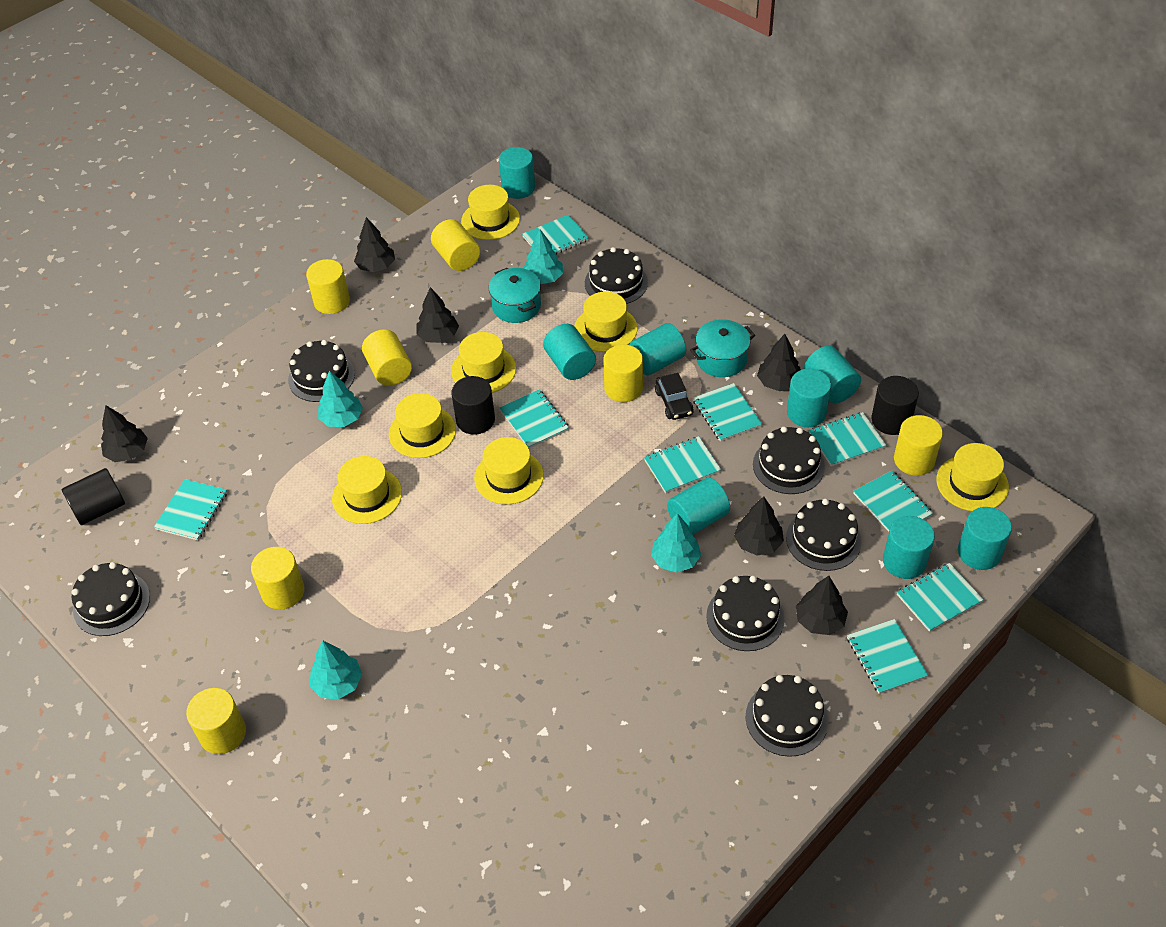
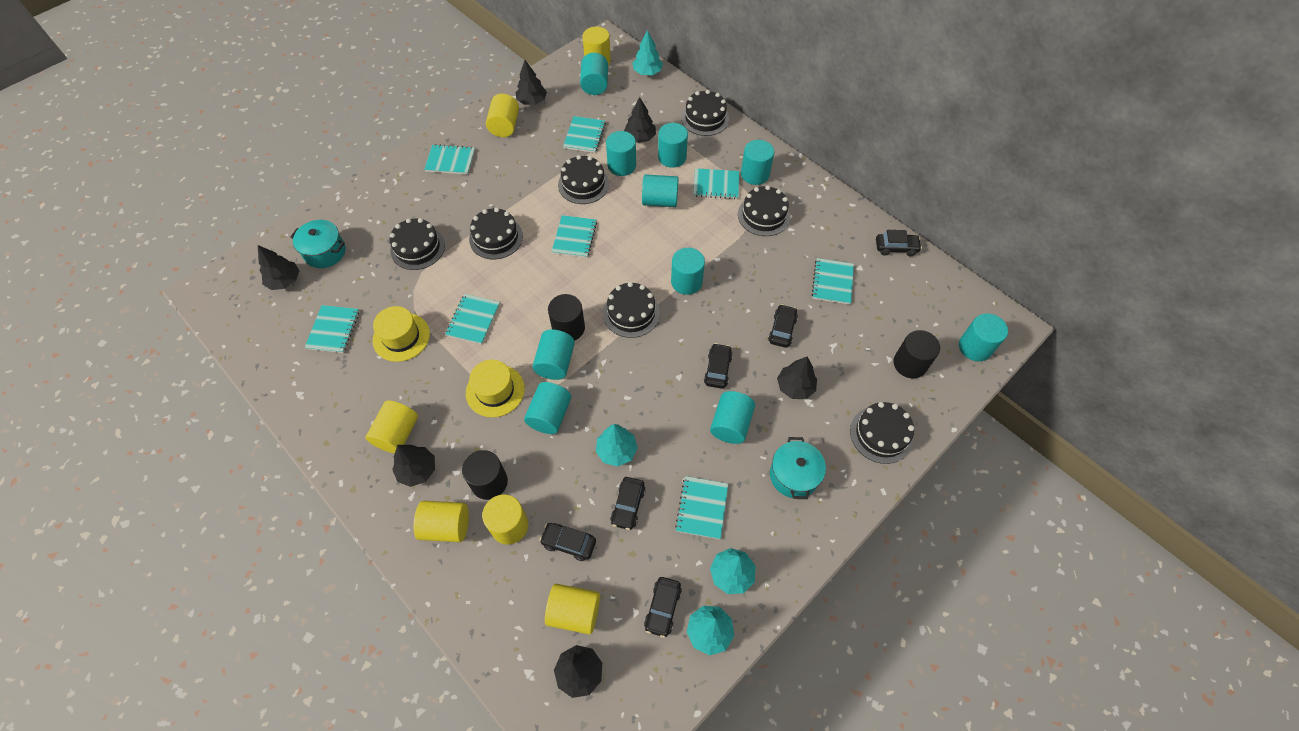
black car: 1 -> 6
turquoise cylinder: 8 -> 10
turquoise notebook: 9 -> 8
yellow cylinder: 7 -> 6
yellow hat: 7 -> 2

